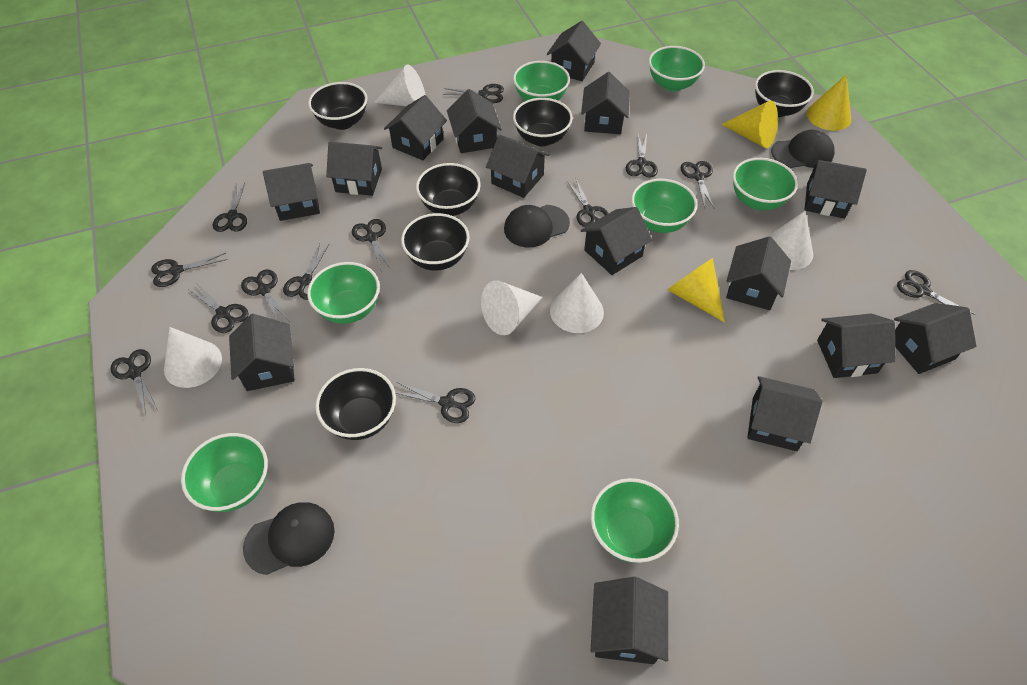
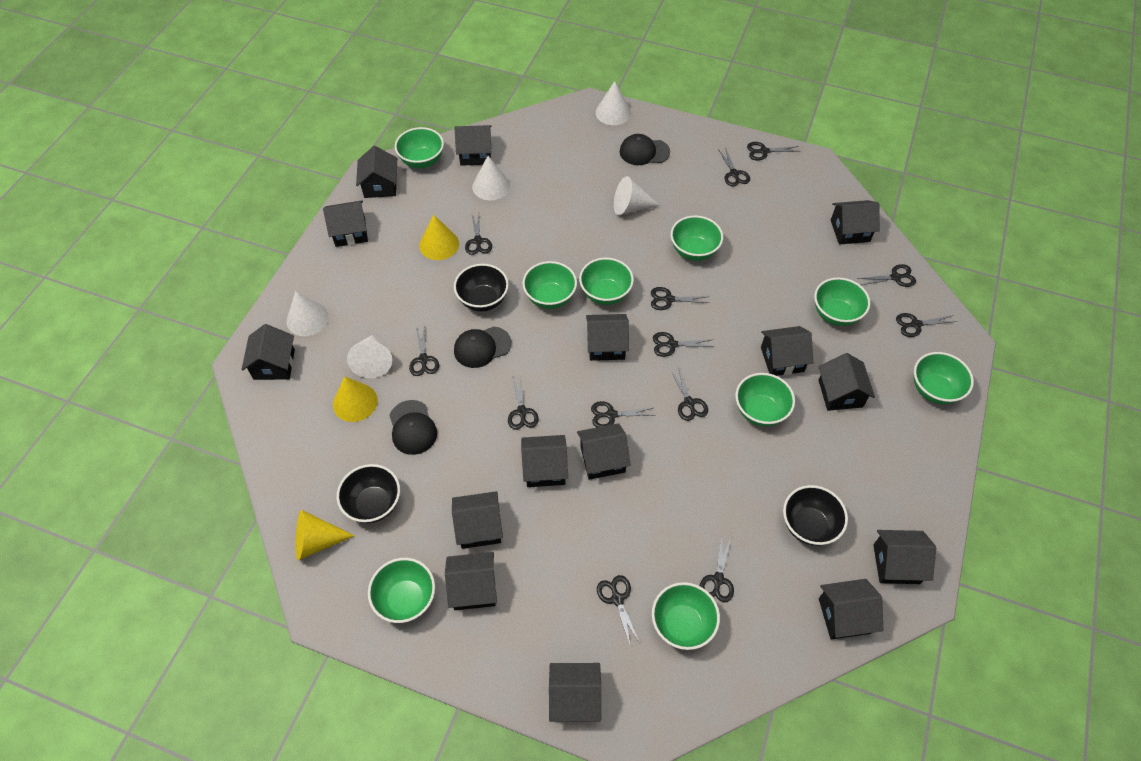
black bowl: 6 -> 3
green bowl: 7 -> 9

